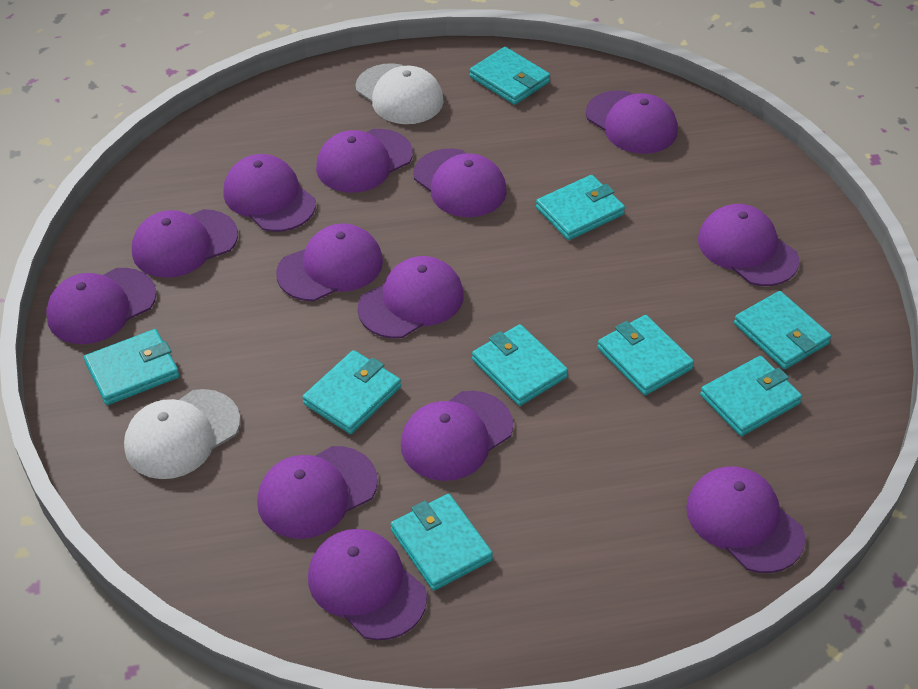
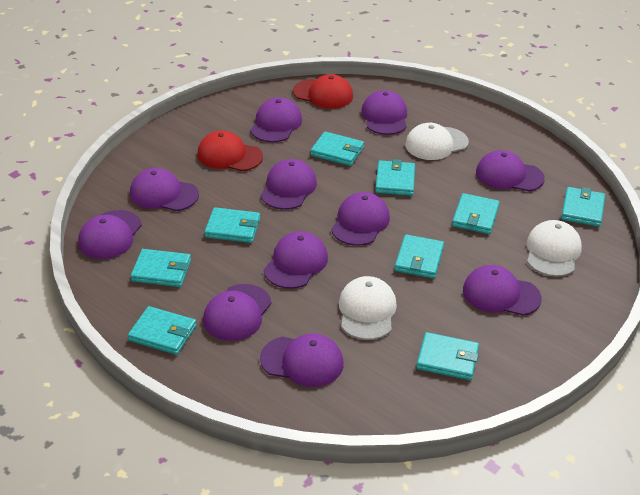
purple cap: 13 -> 11
red cap: 0 -> 2
white cap: 2 -> 3

